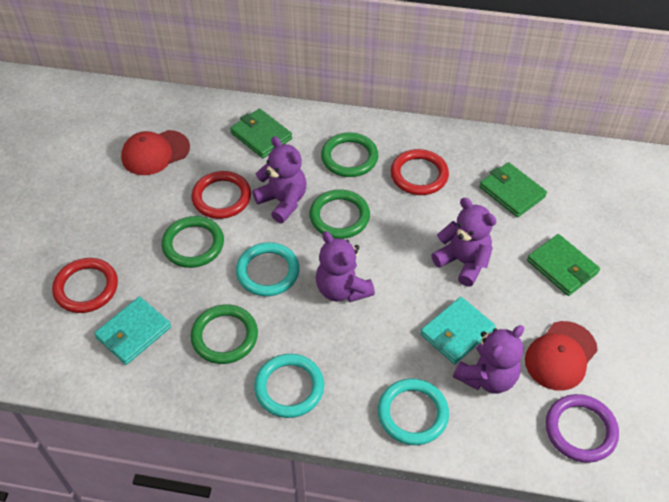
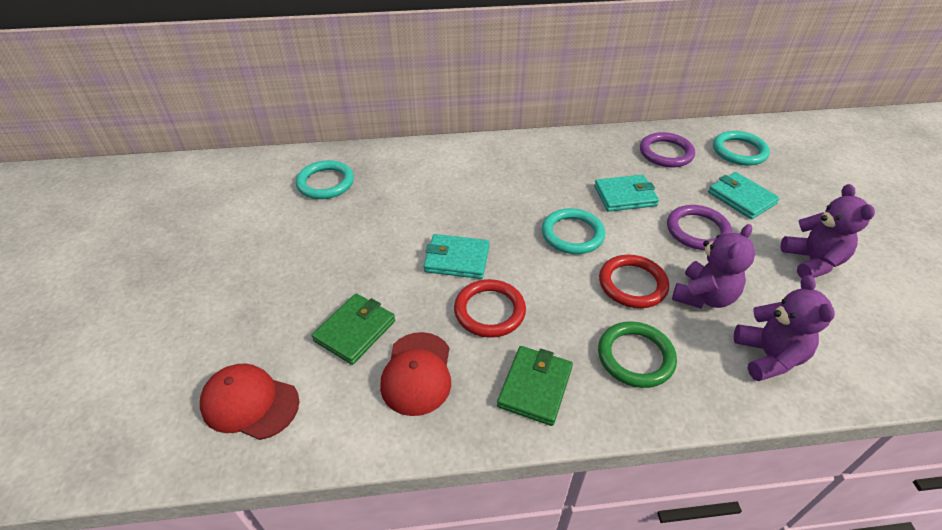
green ring: 4 -> 1
green wallet: 3 -> 2
purple ring: 1 -> 2
purple teddy bear: 4 -> 3
red ring: 3 -> 2
turquoise wallet: 2 -> 3

